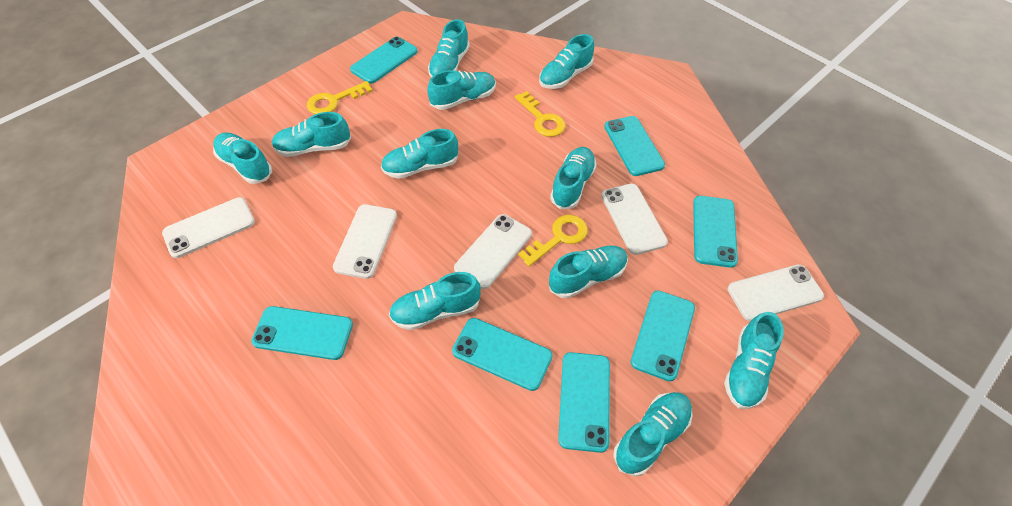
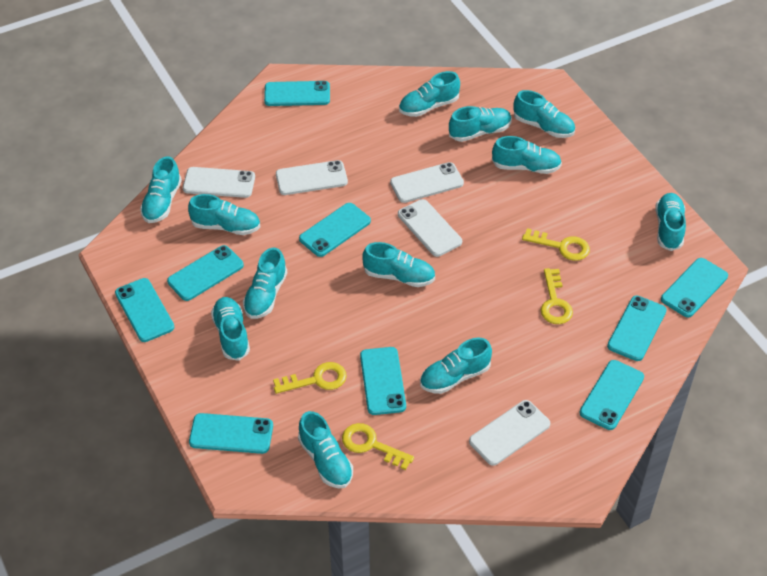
turquoise phone: 7 -> 9
turquoise shoe: 11 -> 12
yellow key: 3 -> 4

